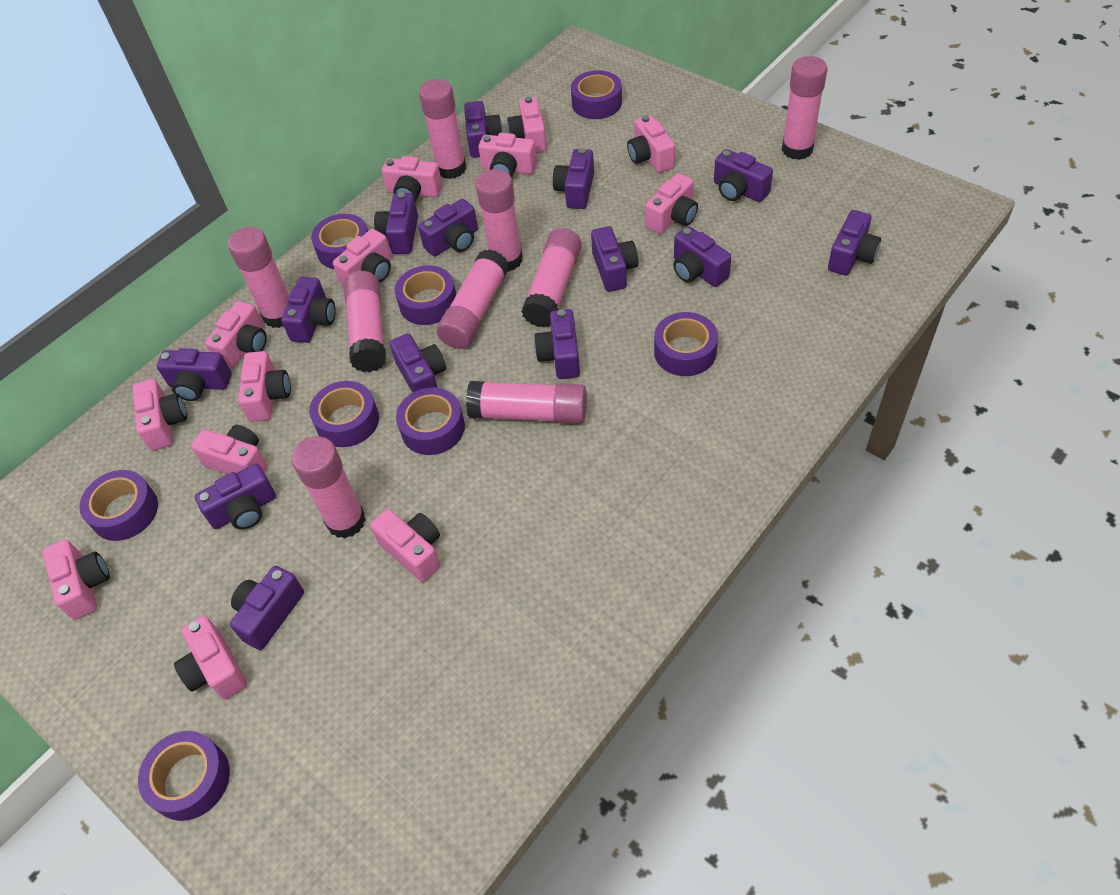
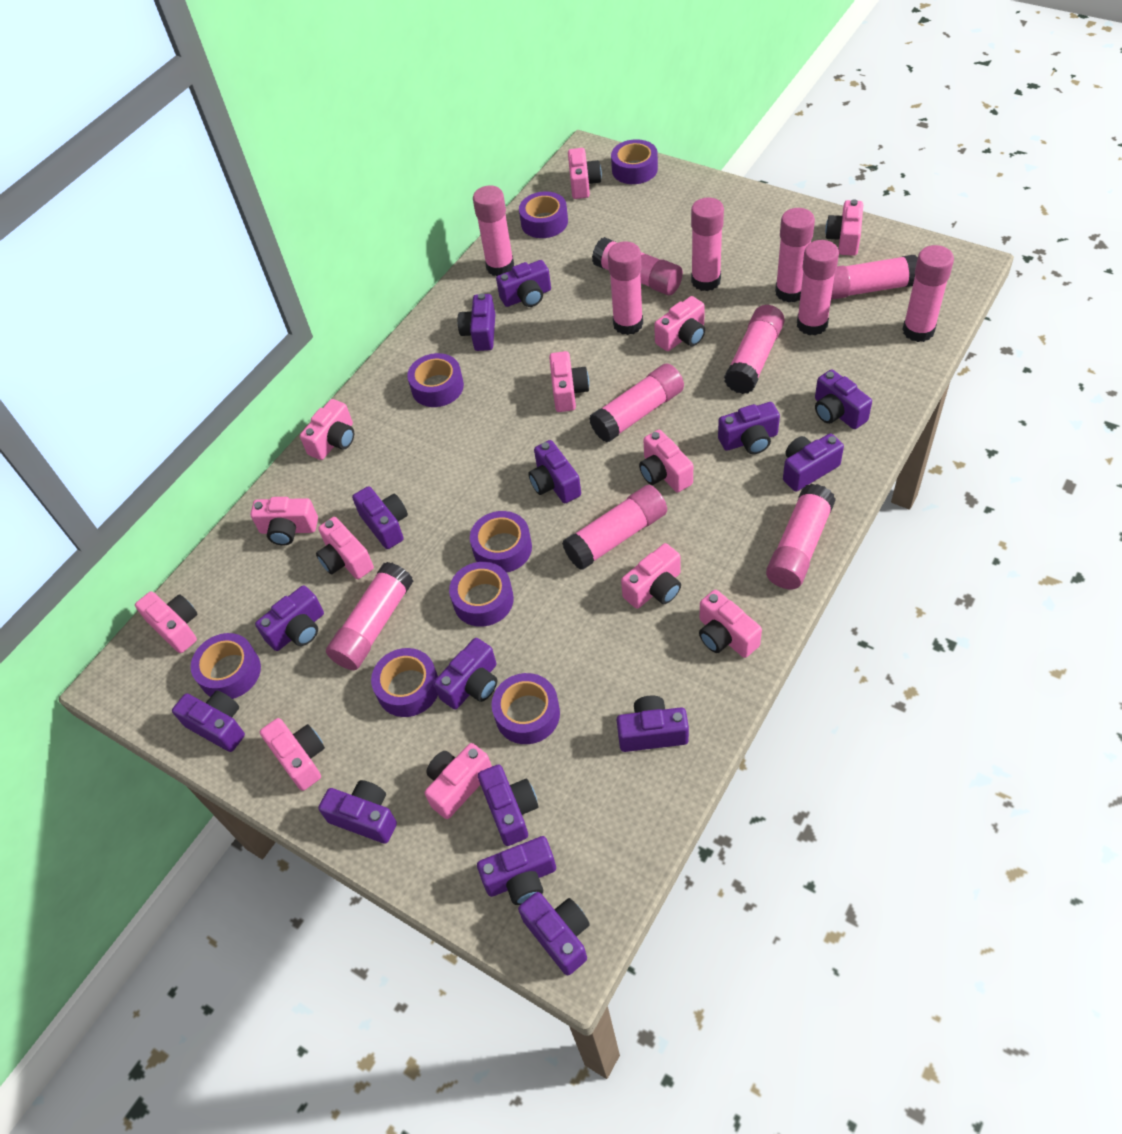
pink glue stick: 9 -> 13
purple camera: 14 -> 15

